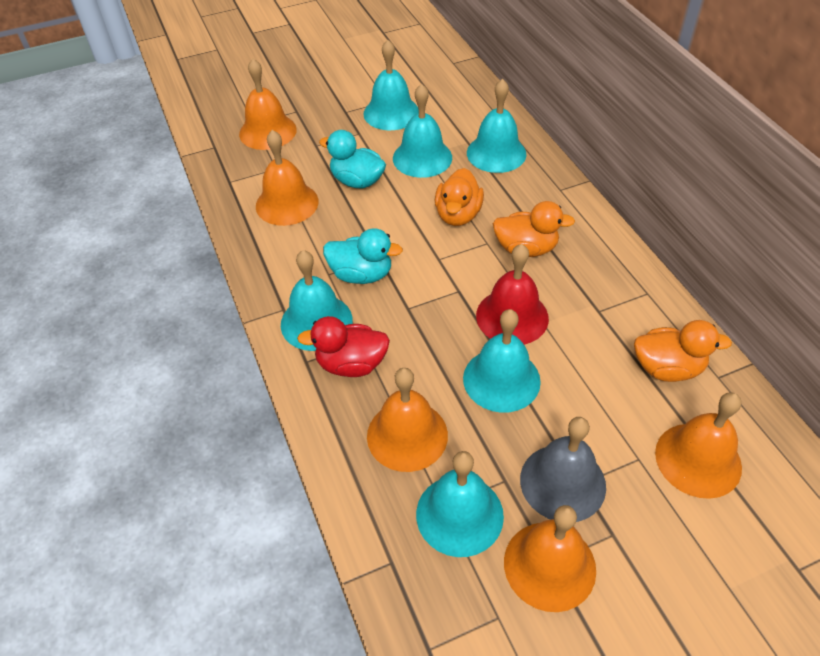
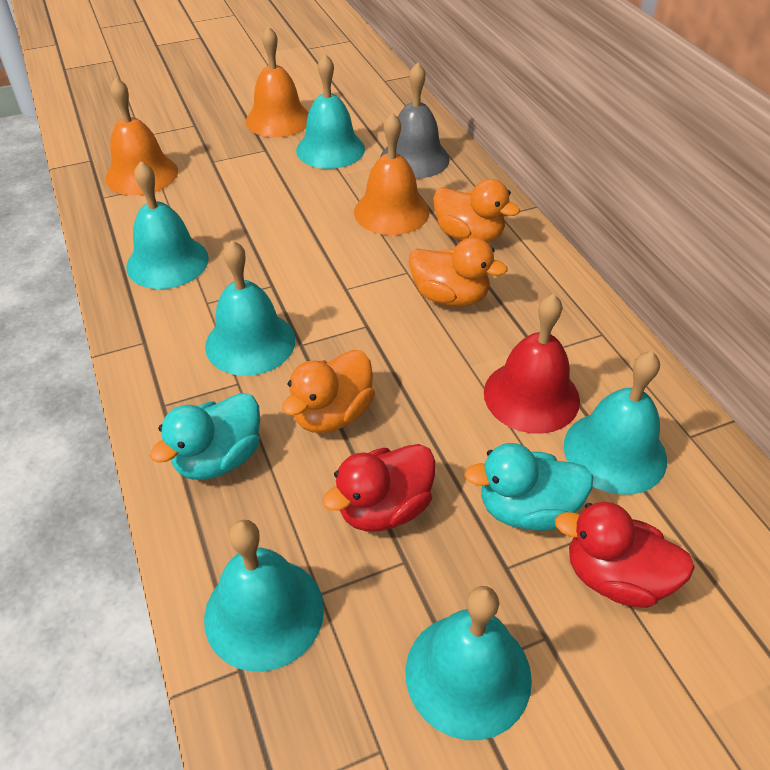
orange bell: 5 -> 3
red duck: 1 -> 2

